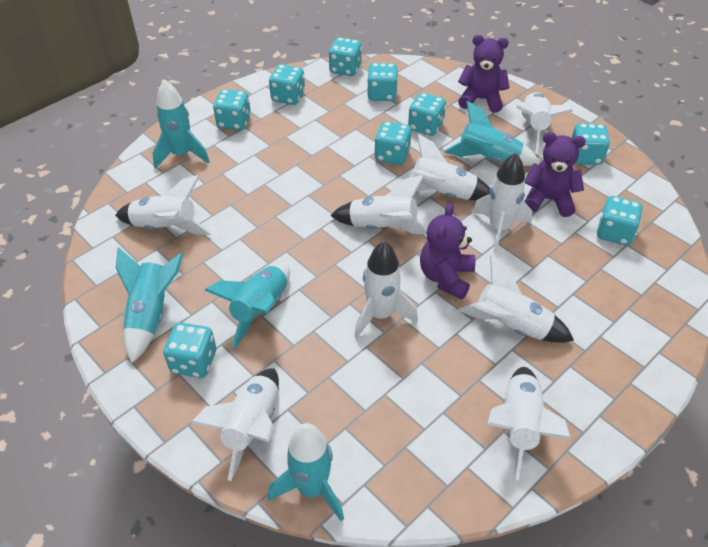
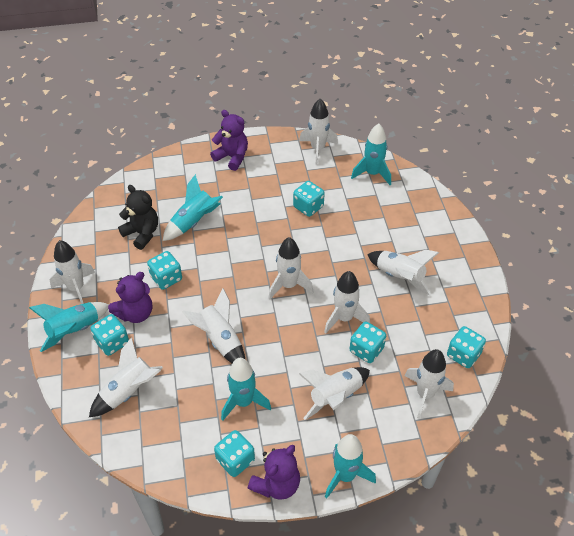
black teddy bear: 0 -> 1
turquoise dice: 9 -> 6

